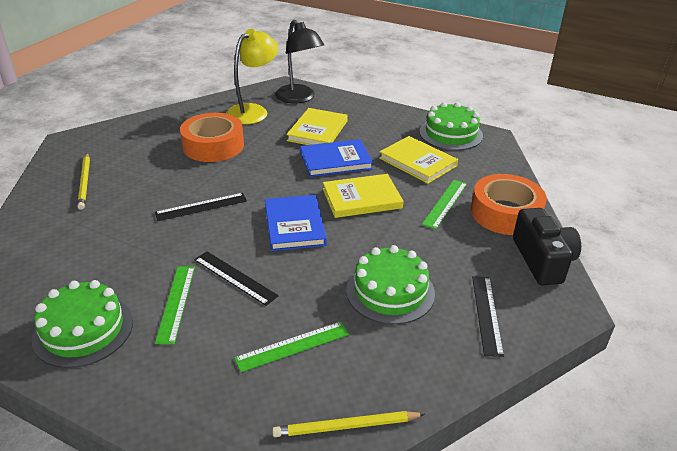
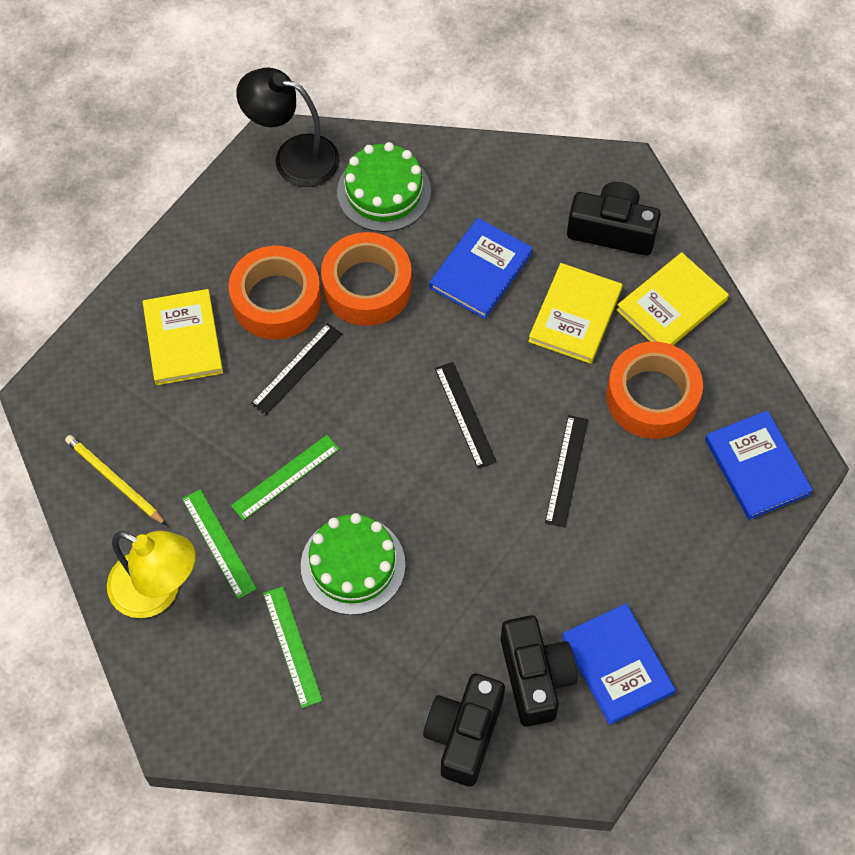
black camera: 1 -> 3
blue book: 2 -> 3
green cake: 3 -> 2
orange tape: 2 -> 3
yellow pencil: 2 -> 1

